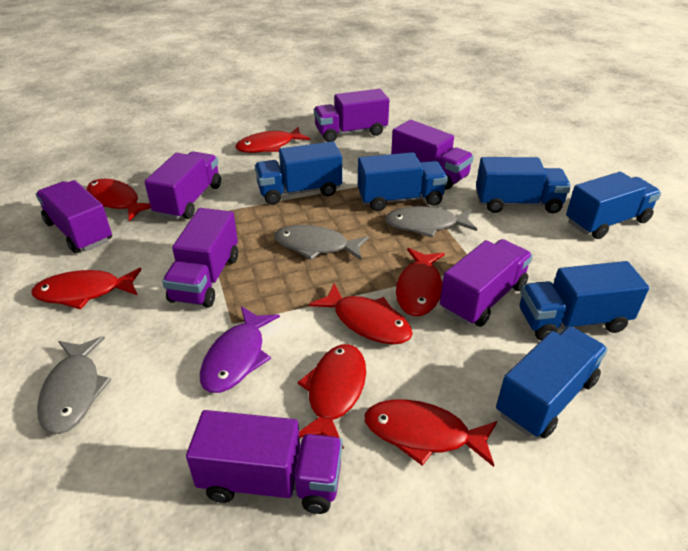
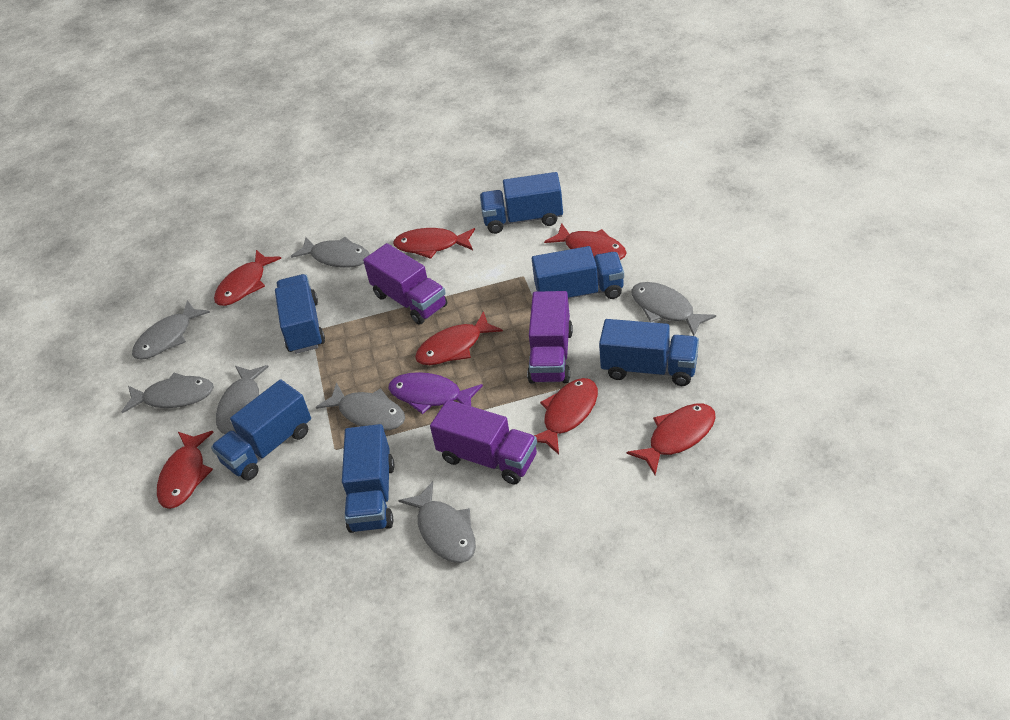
grey fish: 3 -> 7
purple truck: 7 -> 3

